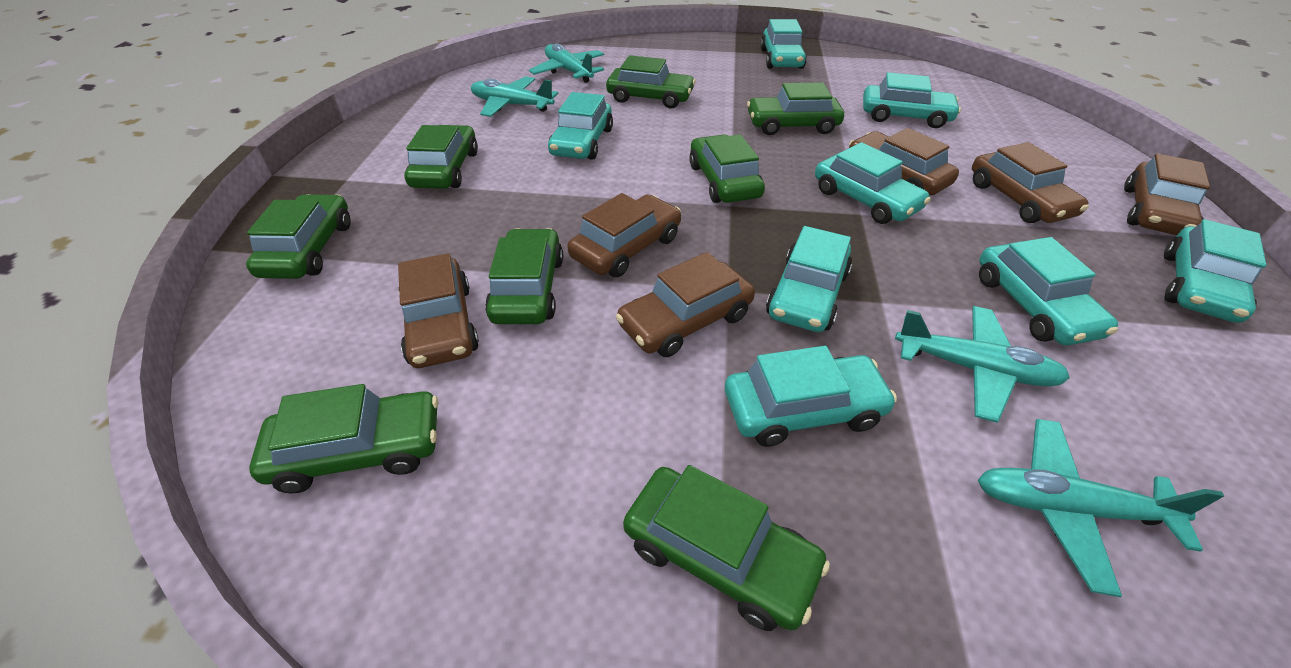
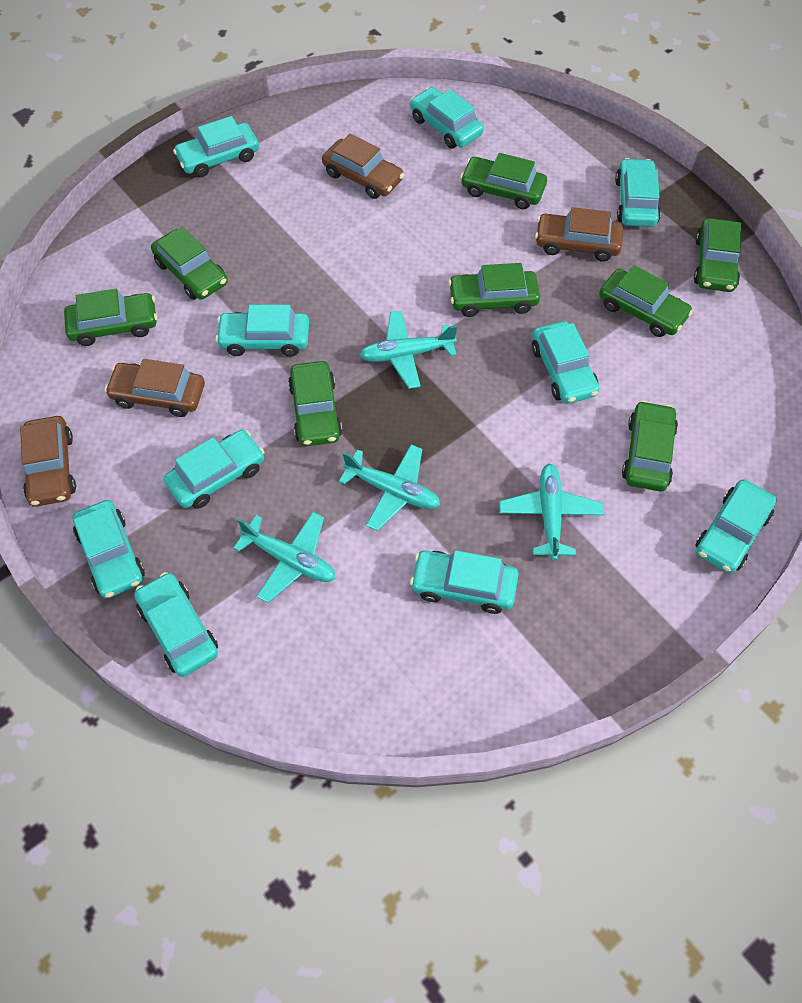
brown car: 6 -> 4
turquoise car: 8 -> 10

